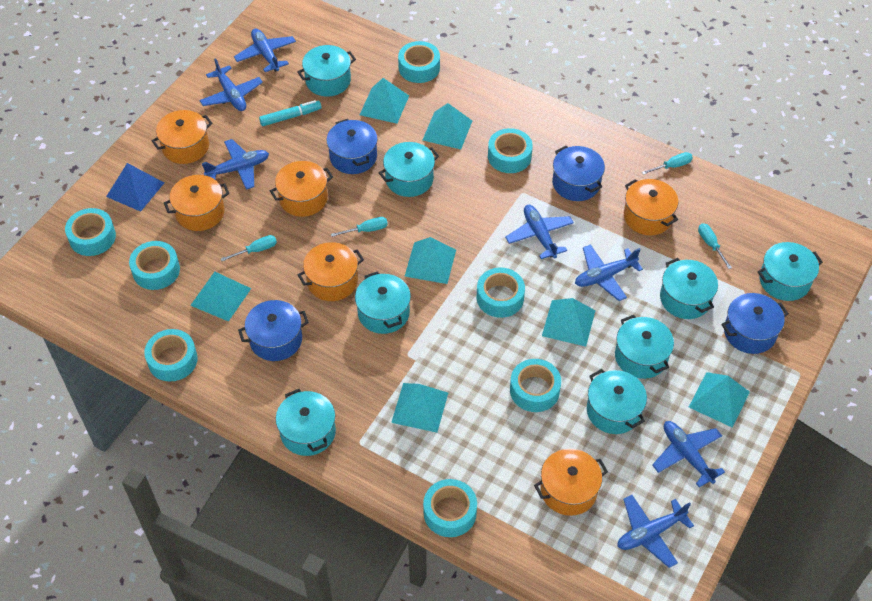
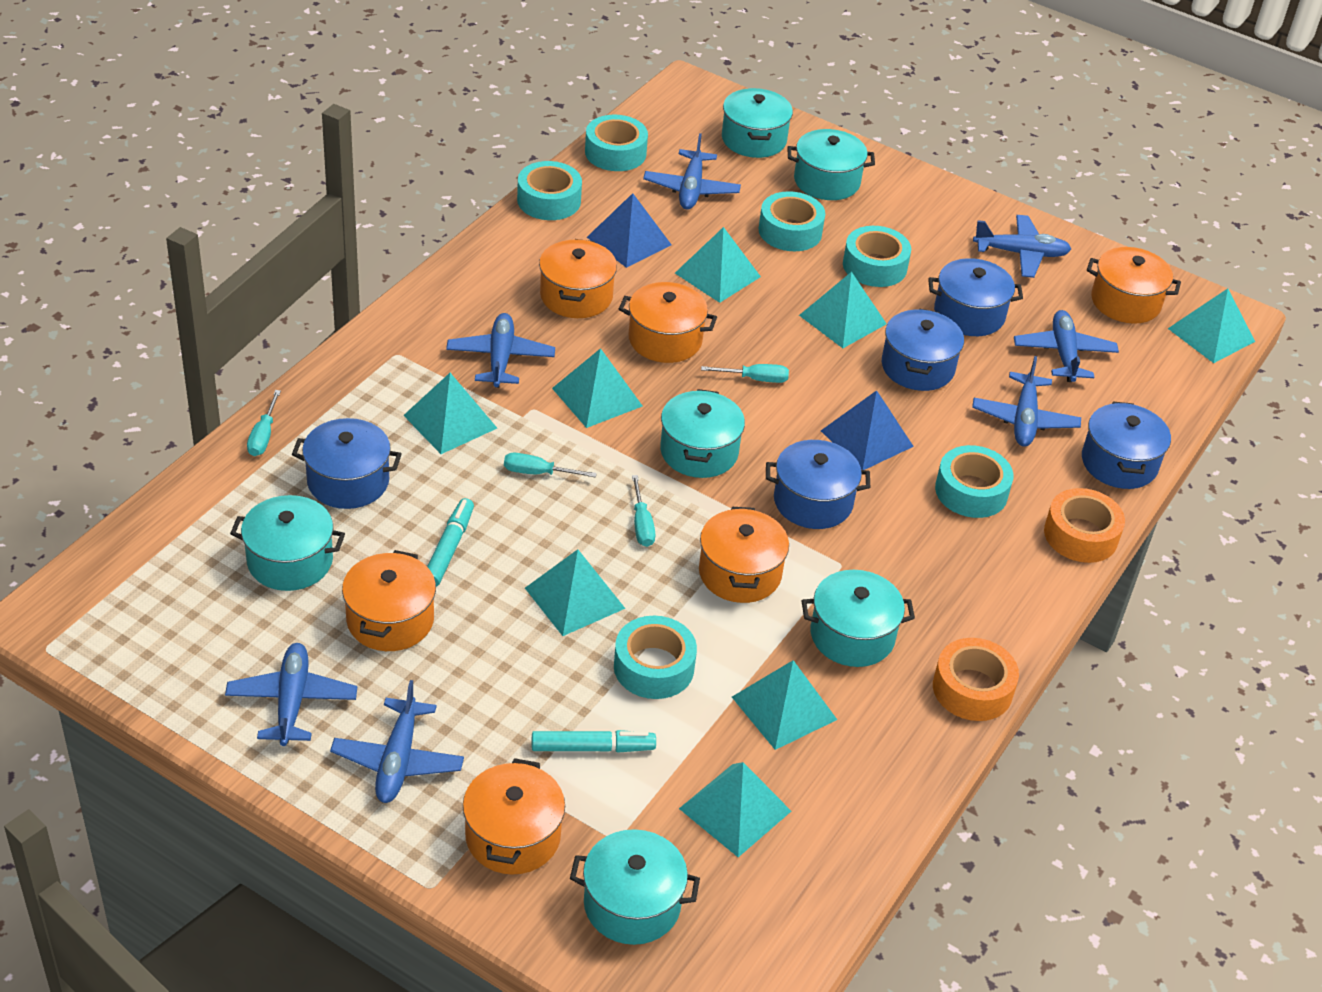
blue pot: 4 -> 5
blue pyramid: 1 -> 2
orange tape: 0 -> 2
turquoise marker: 1 -> 2
turquoise pot: 8 -> 6
turquoise pyramid: 7 -> 8
turquoise tape: 8 -> 6

